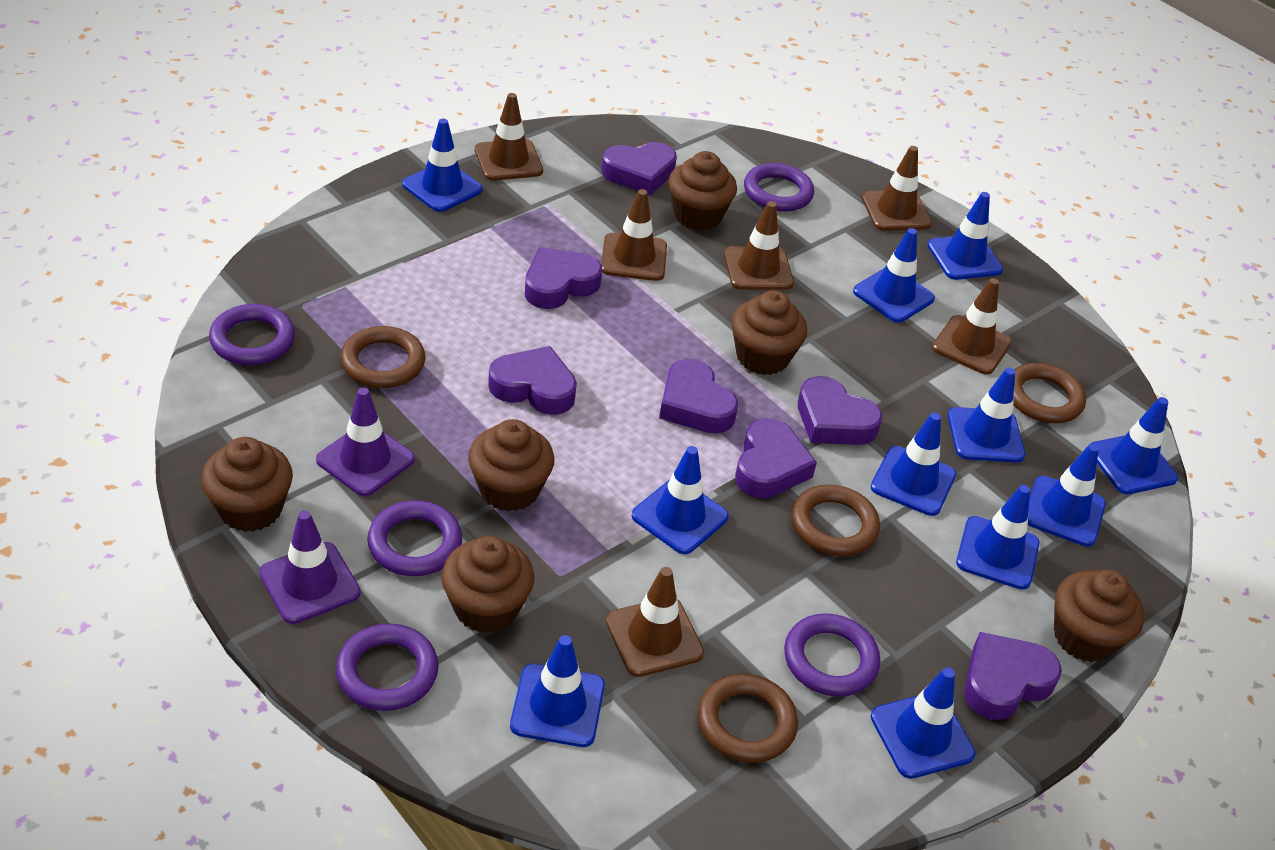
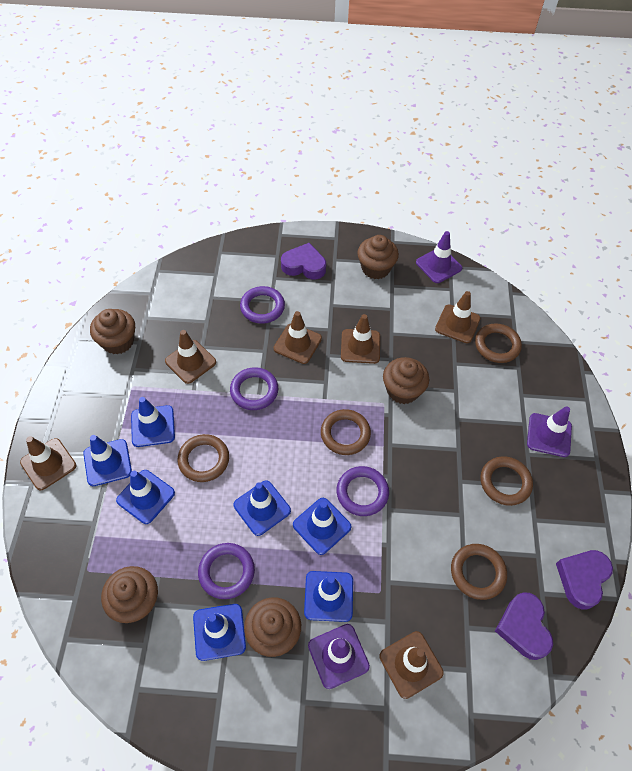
blue traffic cone: 11 -> 7
brown cupcake: 6 -> 5
brown ring: 4 -> 5
purple heart: 7 -> 3
purple ring: 5 -> 4
purple traffic cone: 2 -> 3

